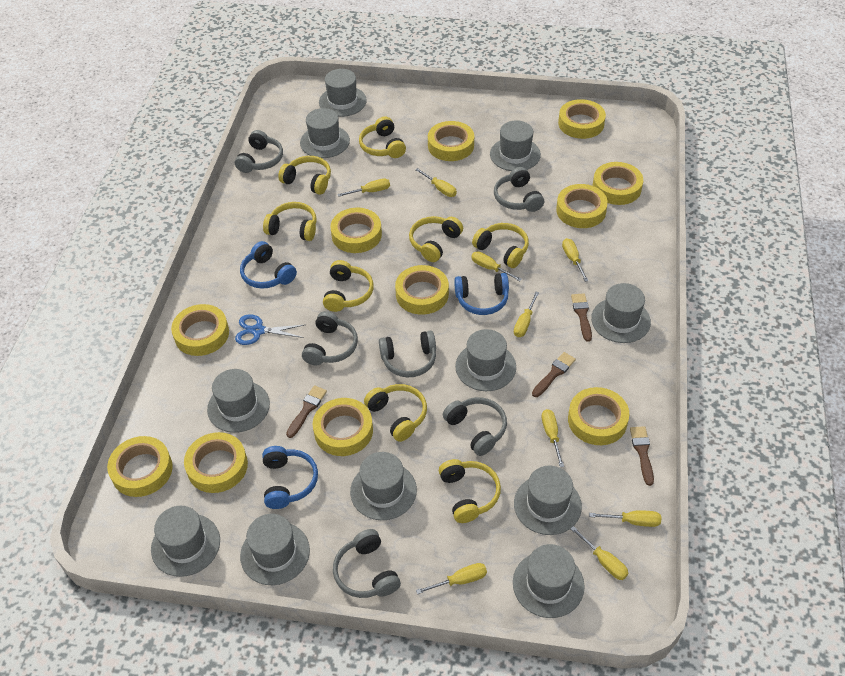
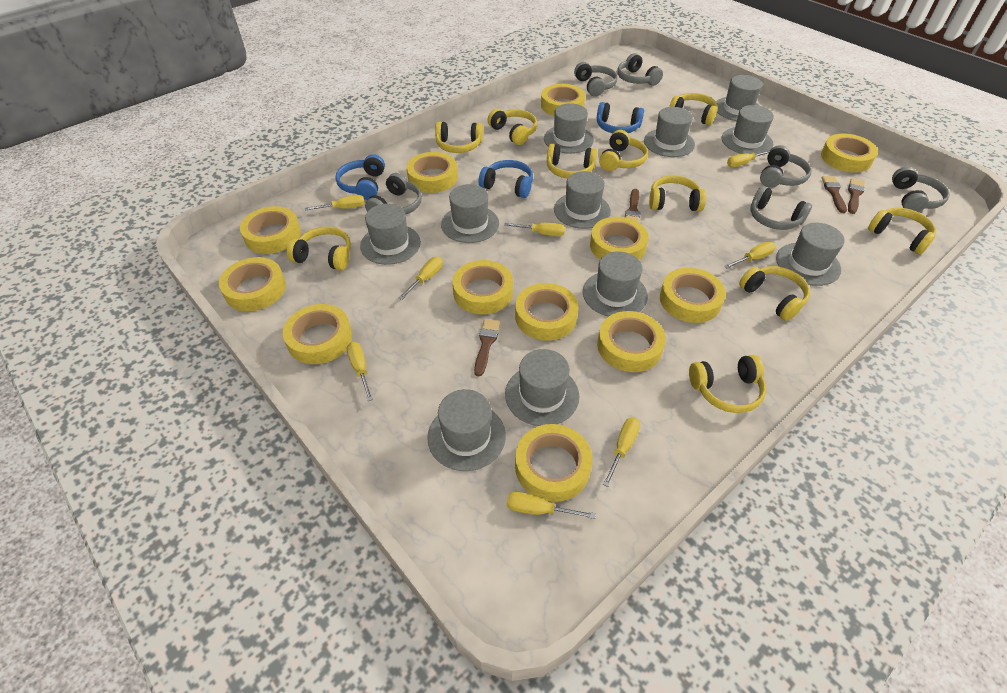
blue scissors: 1 -> 0
yellow headphones: 8 -> 10
yellow screwdriver: 9 -> 8
yellow tape: 11 -> 12

